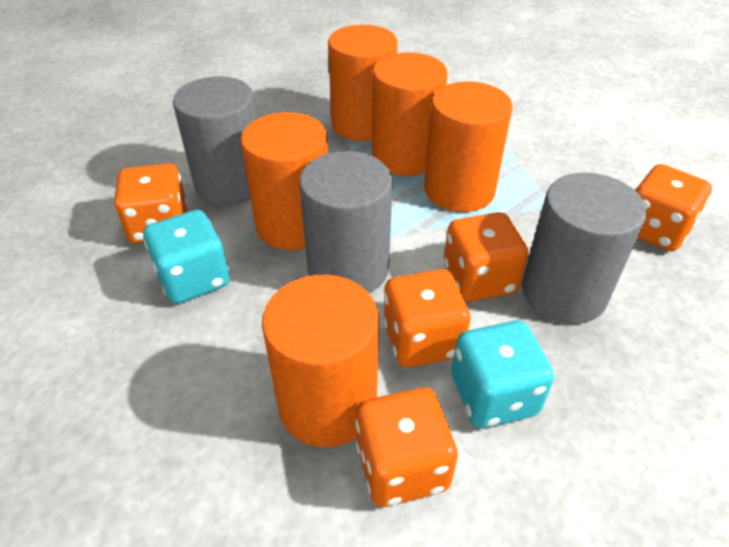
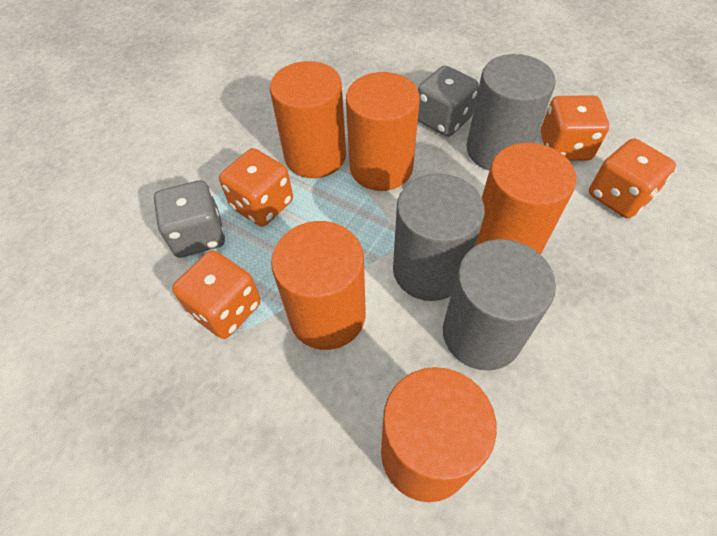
grey dice: 0 -> 2
orange dice: 5 -> 4
turquoise dice: 2 -> 0

